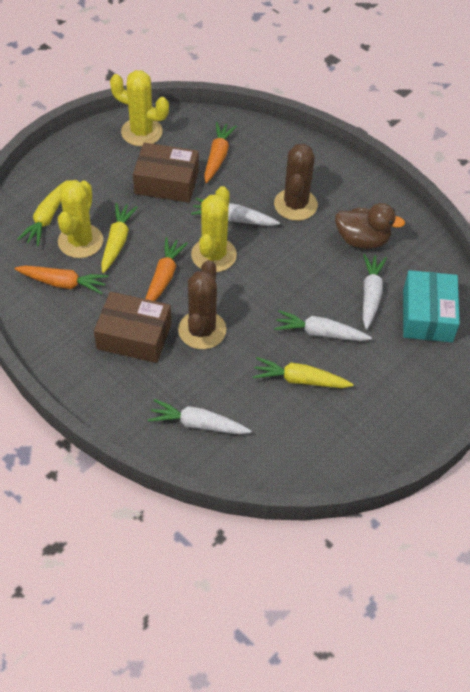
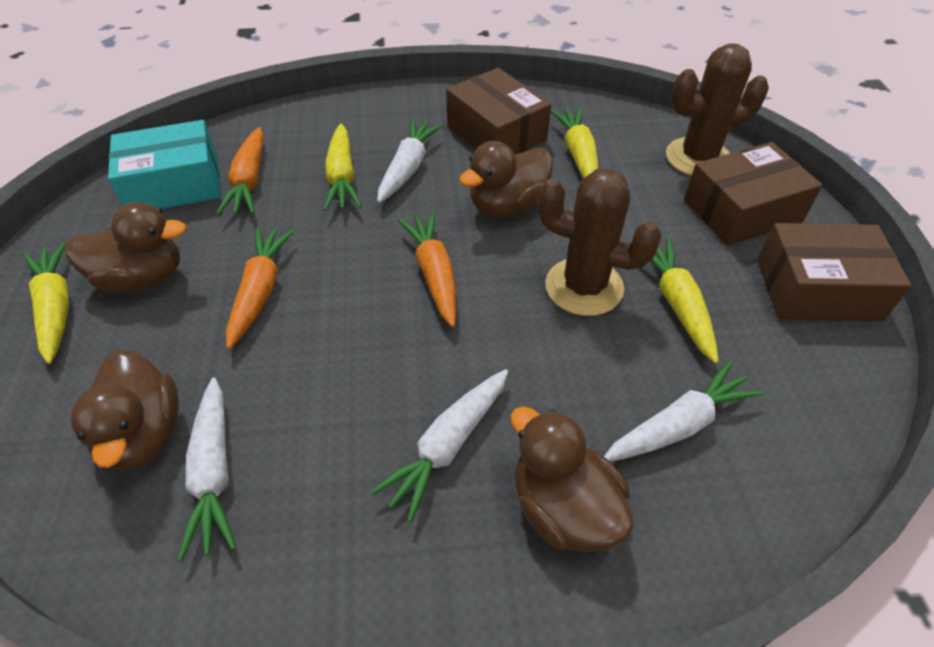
brown box: 2 -> 3
brown duck: 1 -> 4
yellow cactus: 3 -> 0
yellow carrot: 3 -> 4

